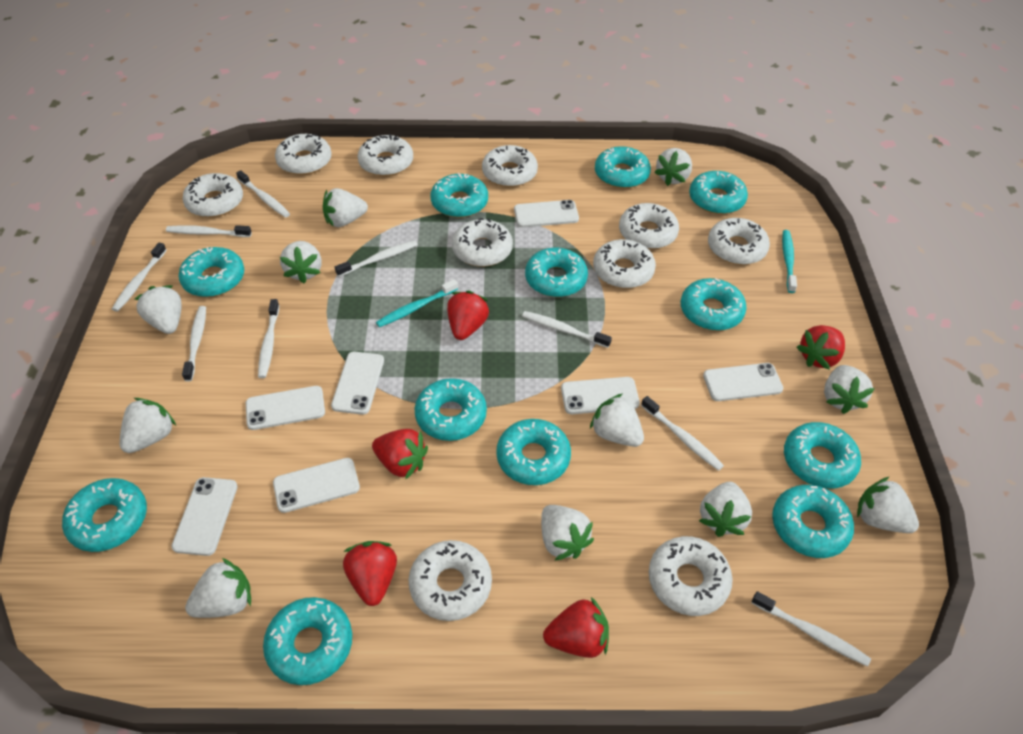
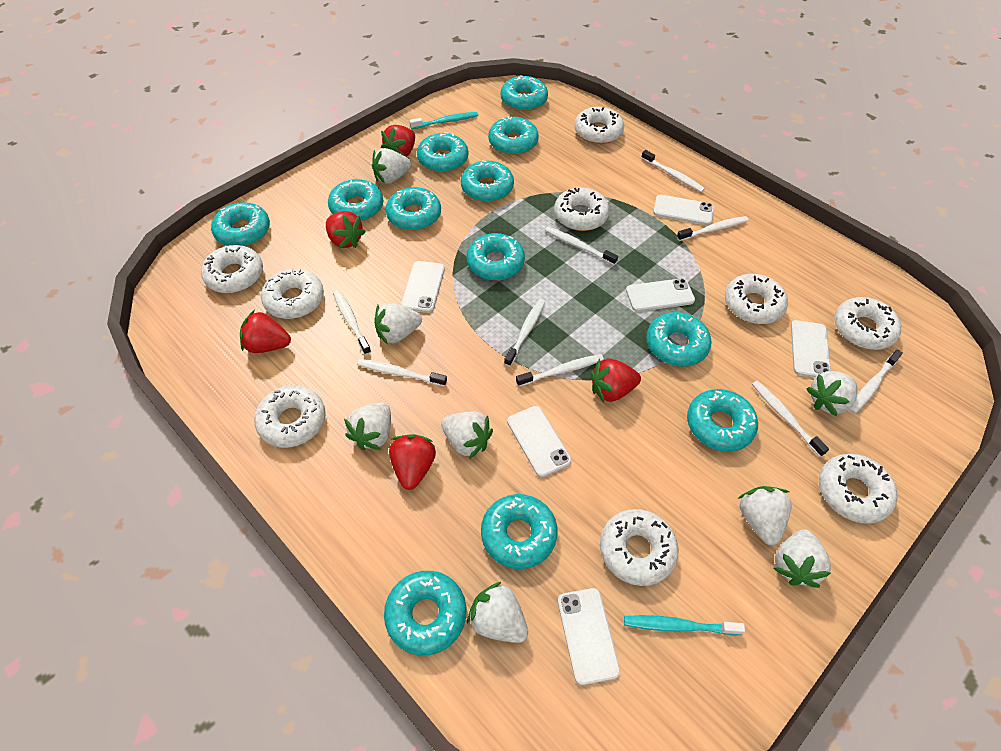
white donut: 10 -> 9
white phone: 7 -> 6
white strawberry: 11 -> 8

